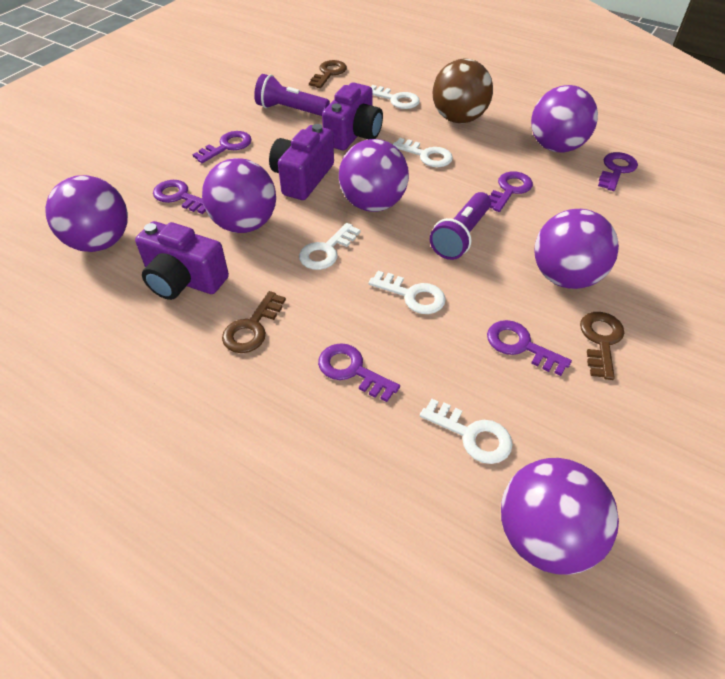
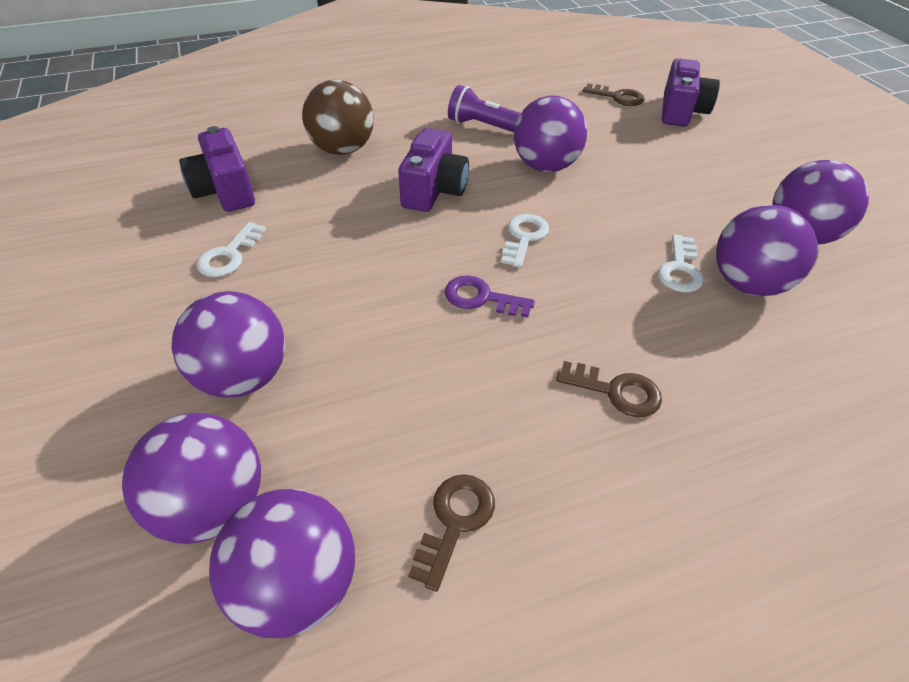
purple flashlight: 2 -> 1
purple key: 6 -> 1
white key: 5 -> 3

